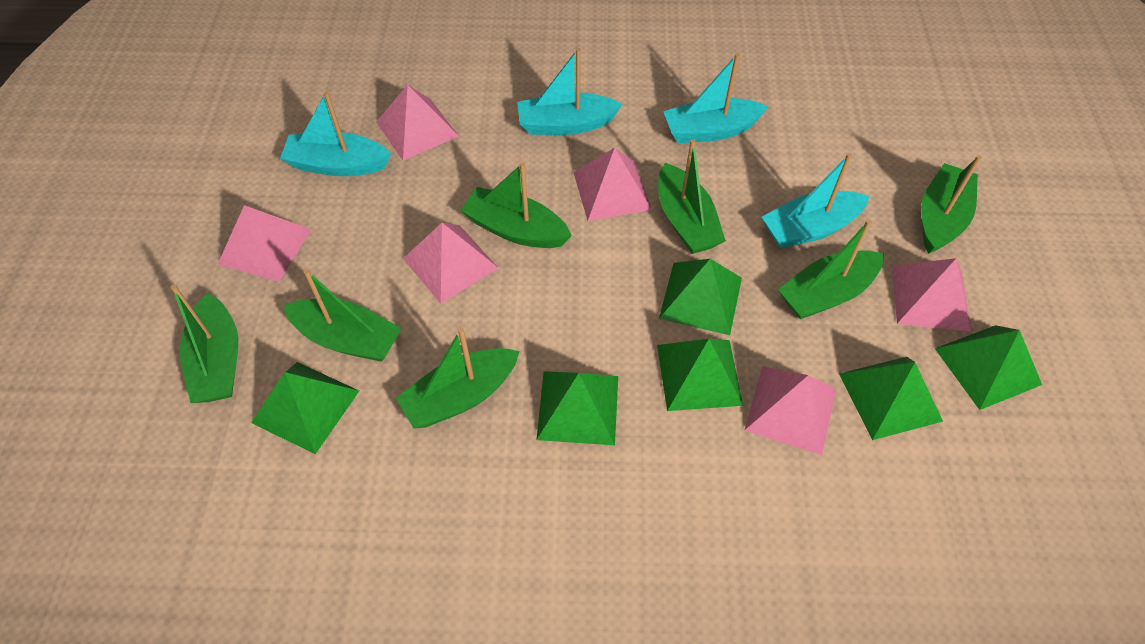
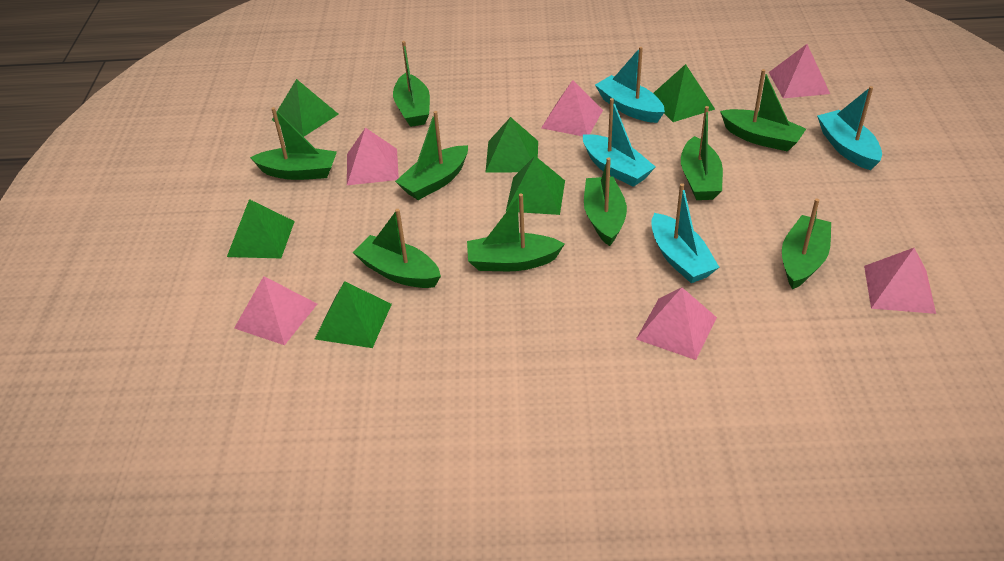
green boat: 7 -> 9

